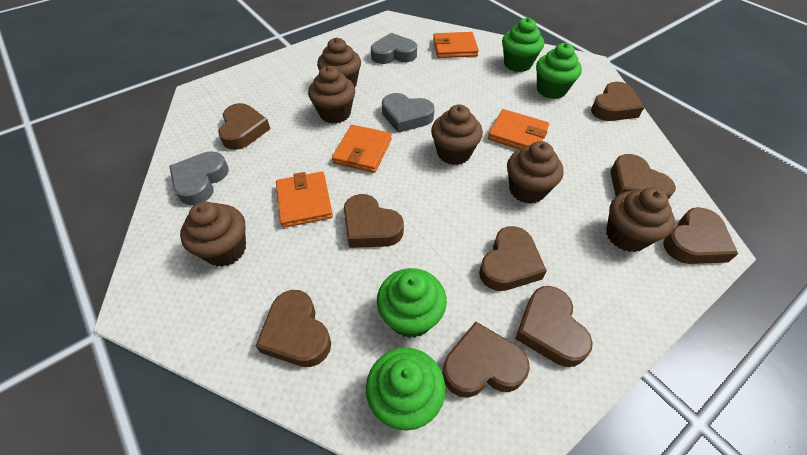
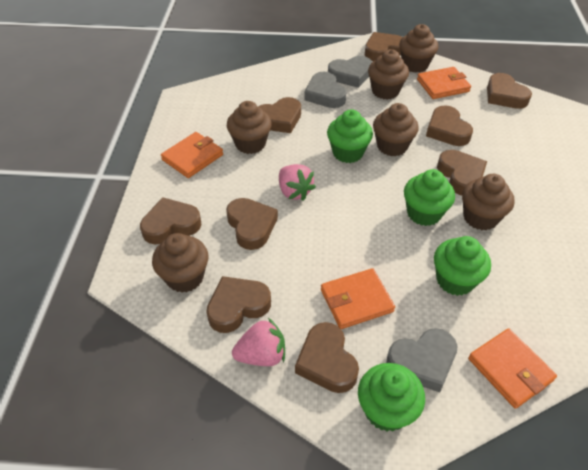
pink strawberry: 0 -> 2

